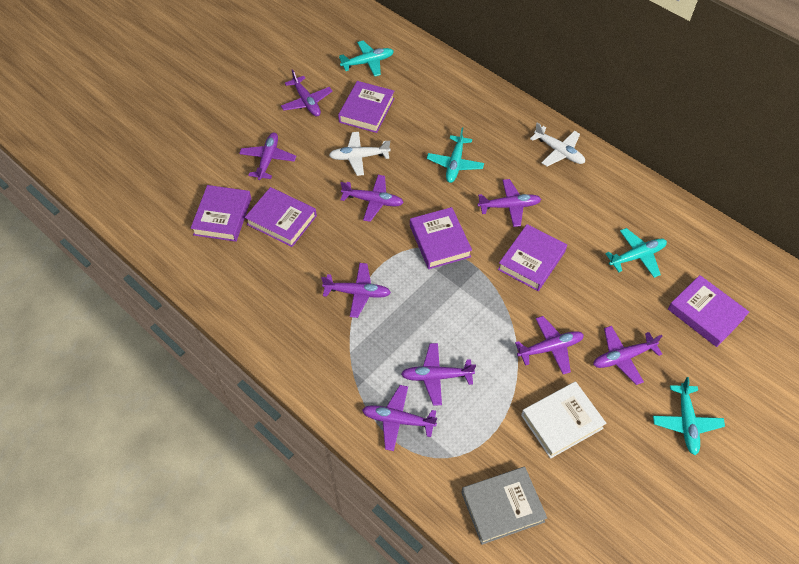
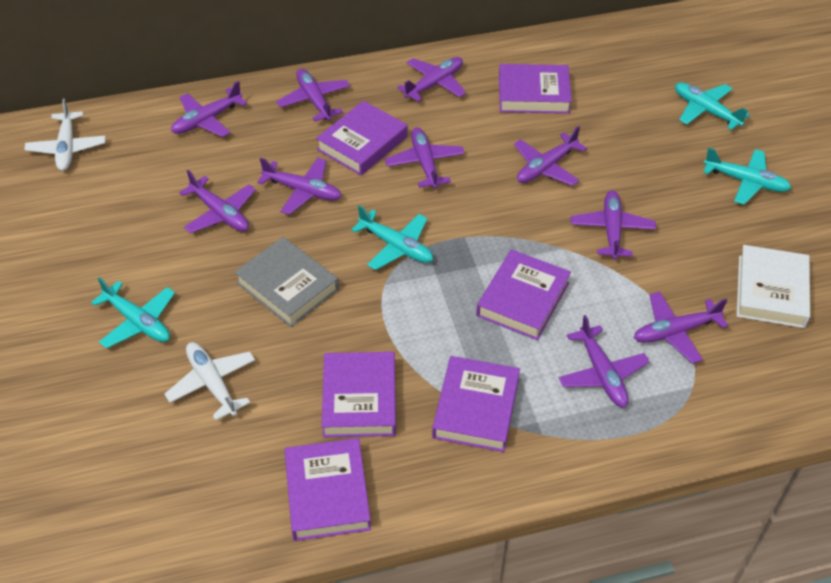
purple plane: 9 -> 10

